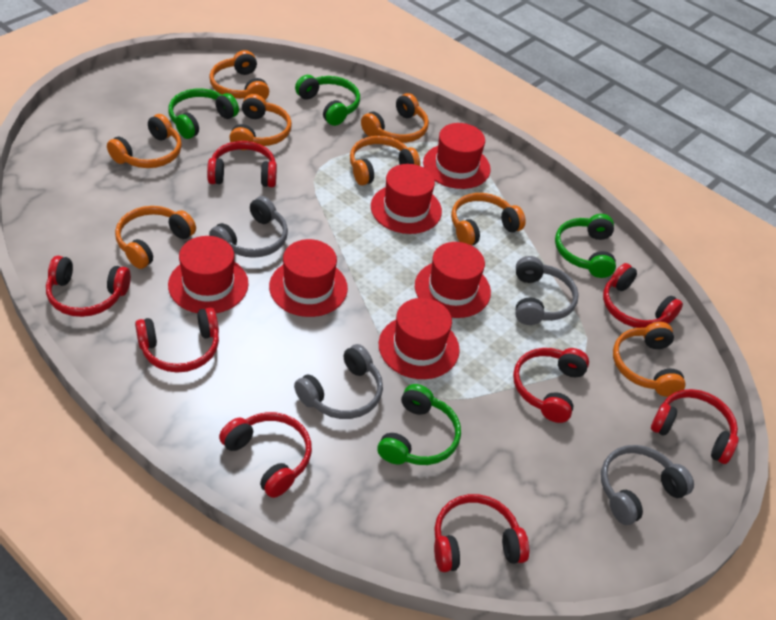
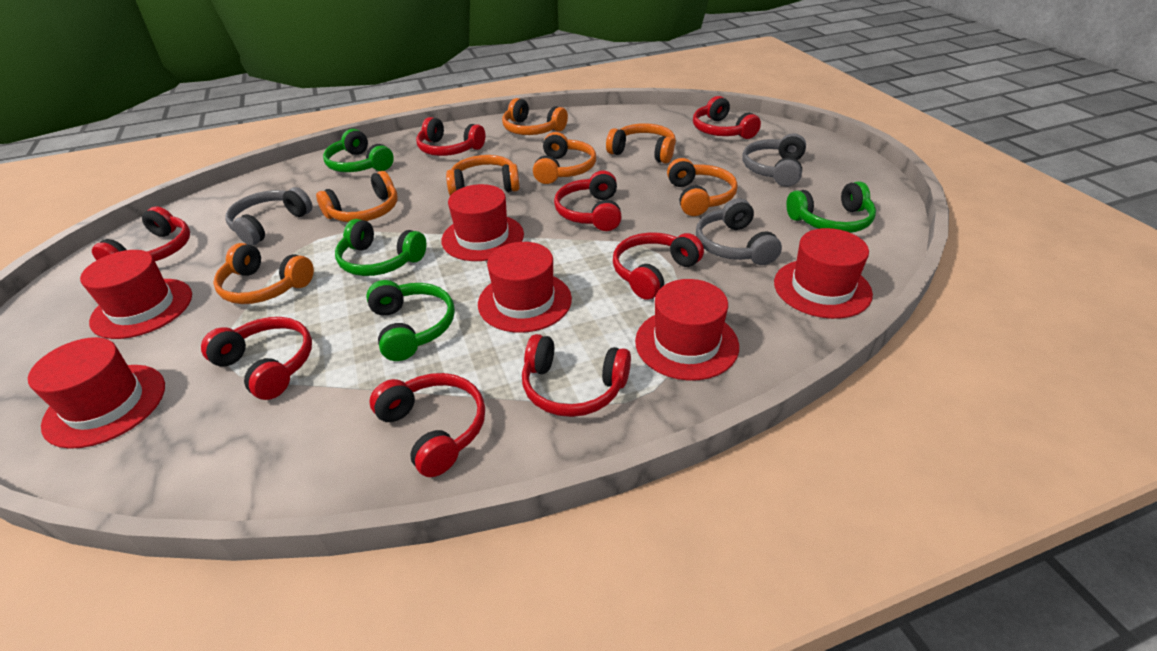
grey headphones: 4 -> 3
orange headphones: 8 -> 7

